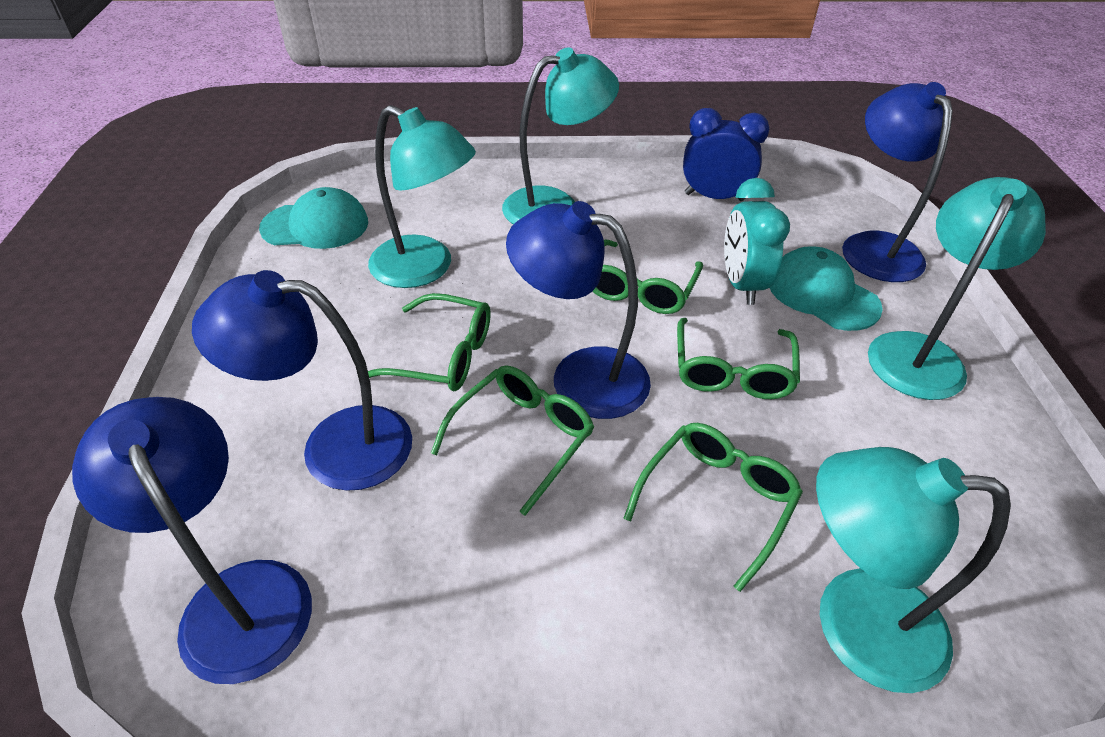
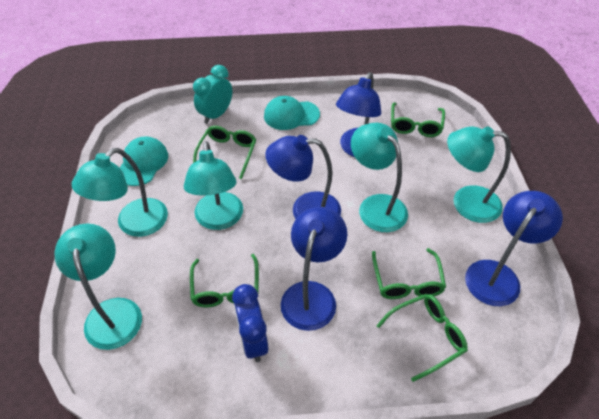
turquoise lamp: 4 -> 5

